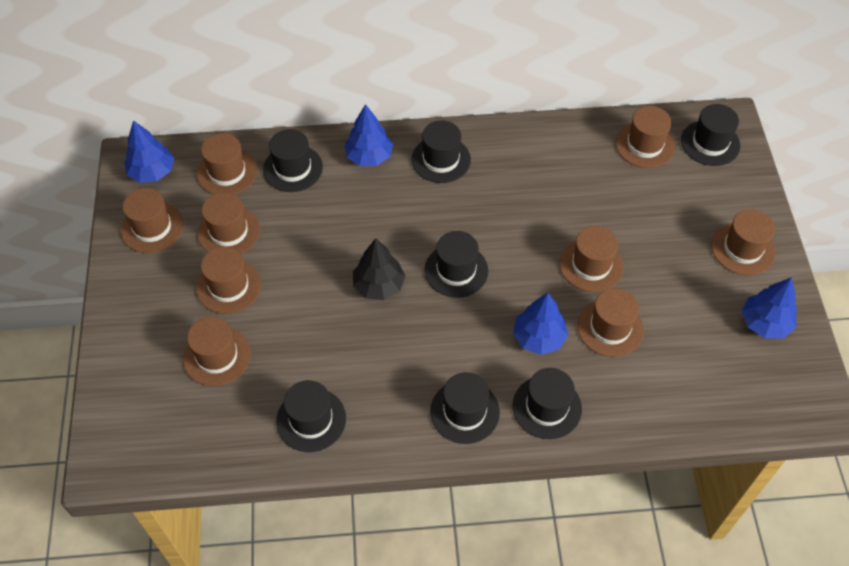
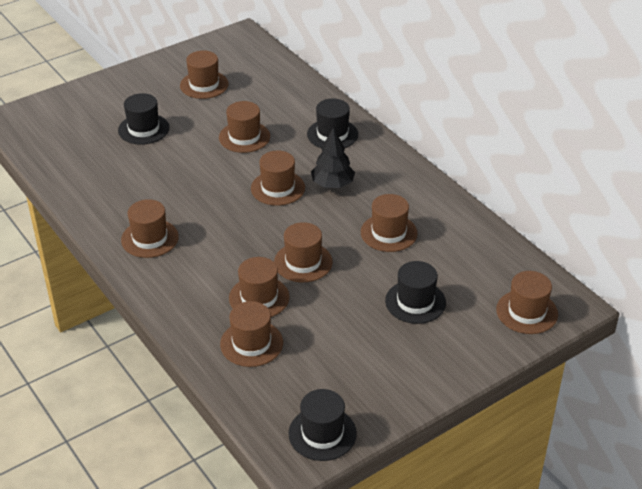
black hat: 7 -> 4
blue tree: 4 -> 0

